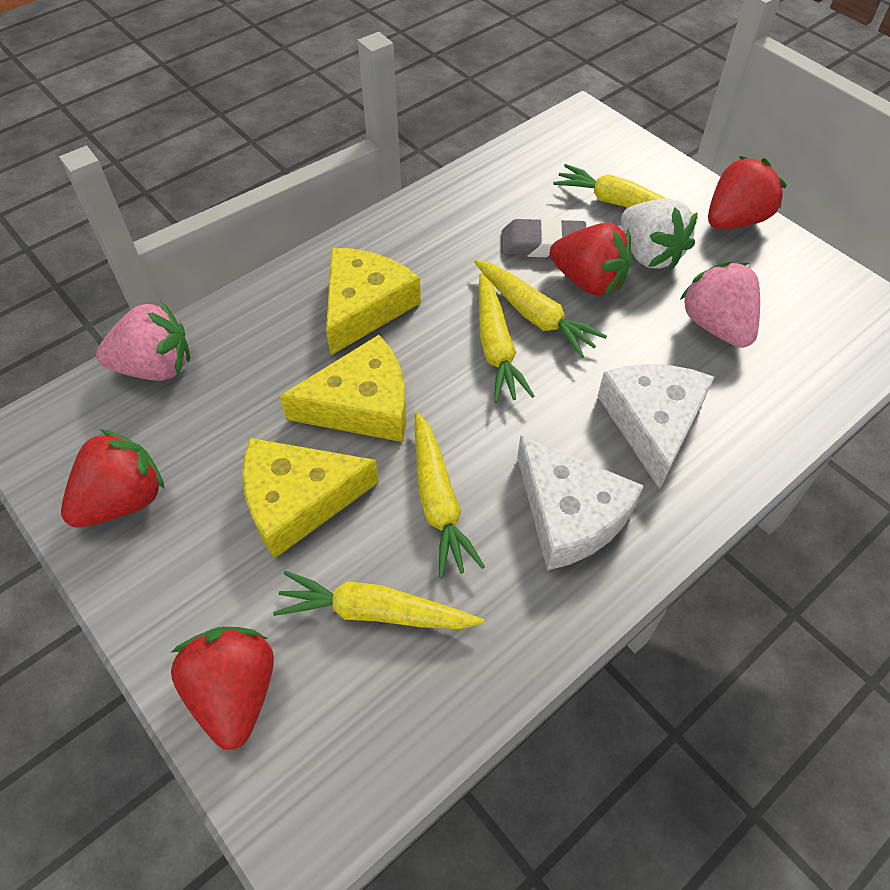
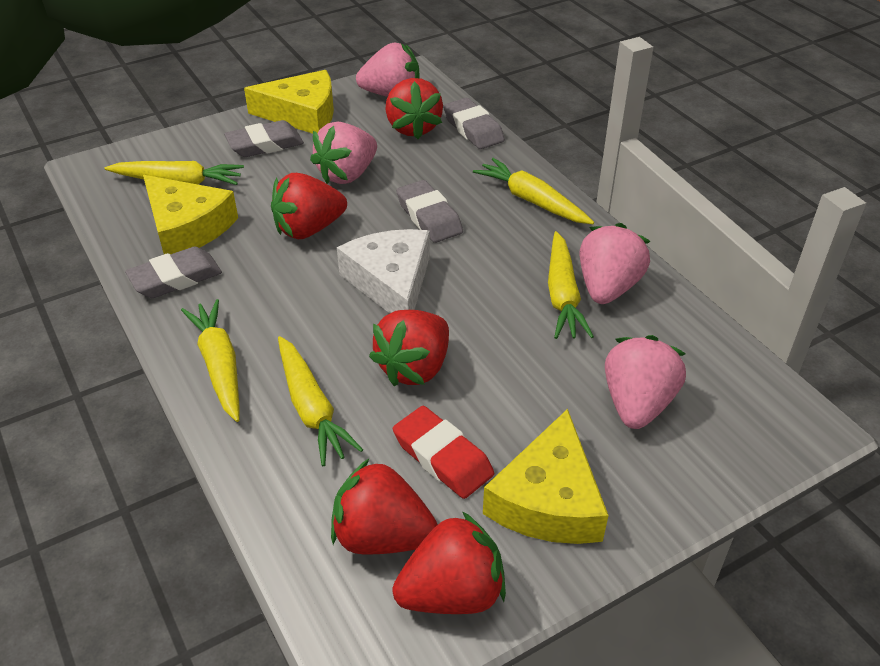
grey eraser: 1 -> 4
pink strawberry: 2 -> 4
red eraser: 0 -> 1
red strawberry: 4 -> 5
white cheese: 2 -> 1
white strawberry: 1 -> 0

